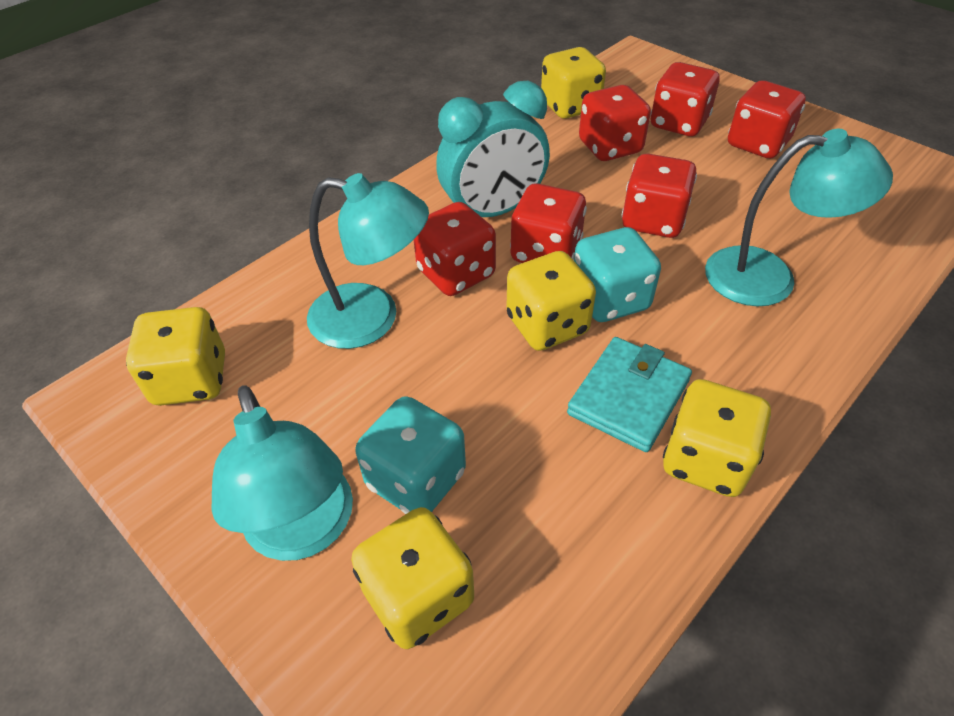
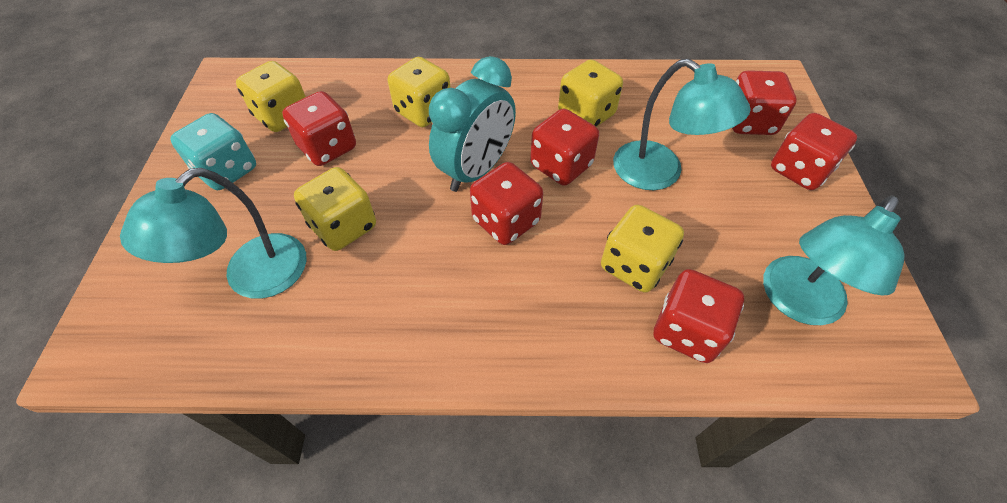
turquoise dice: 2 -> 1
turquoise wallet: 1 -> 0

